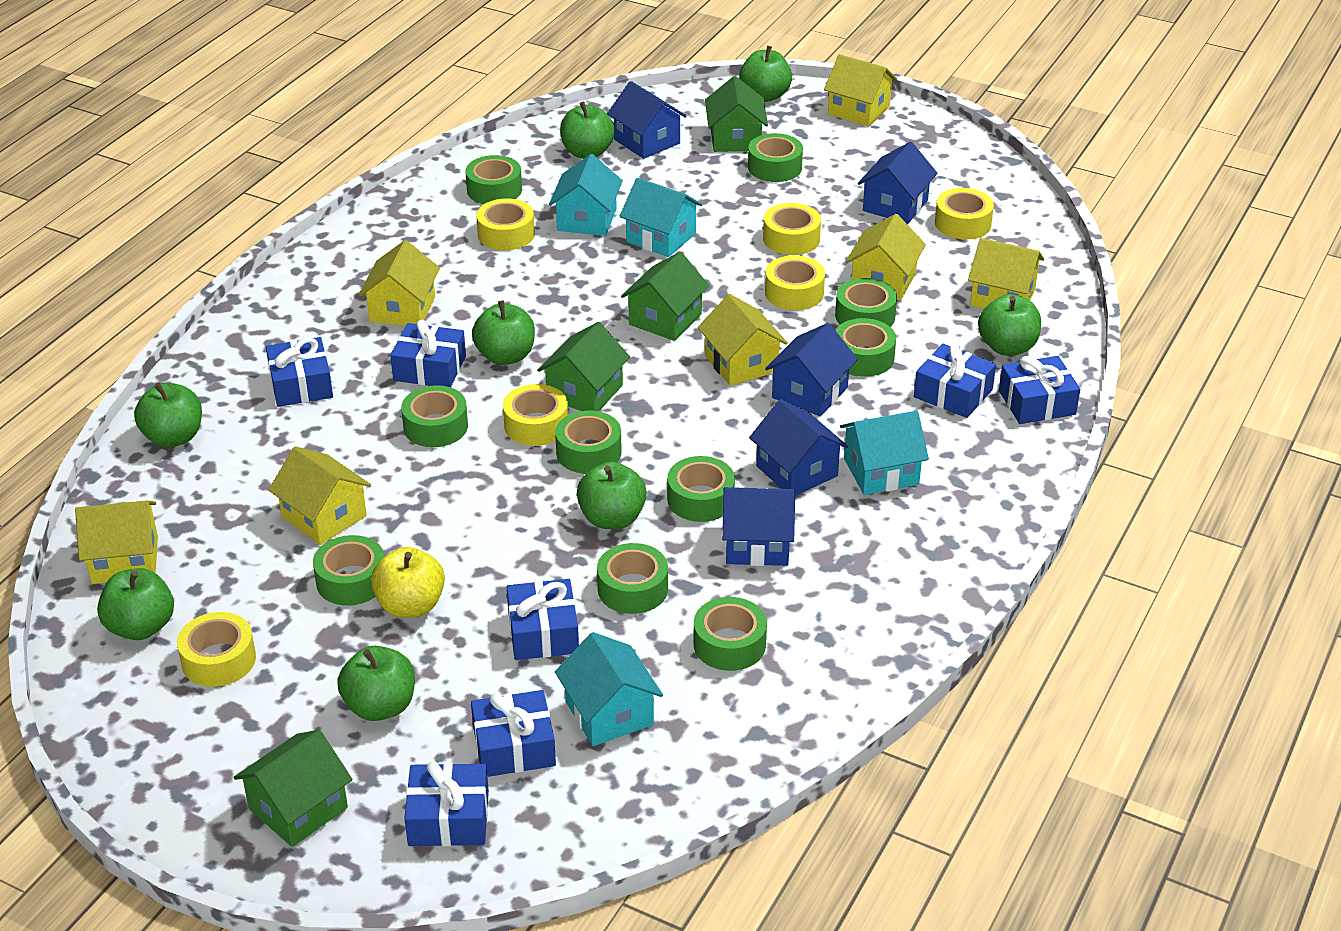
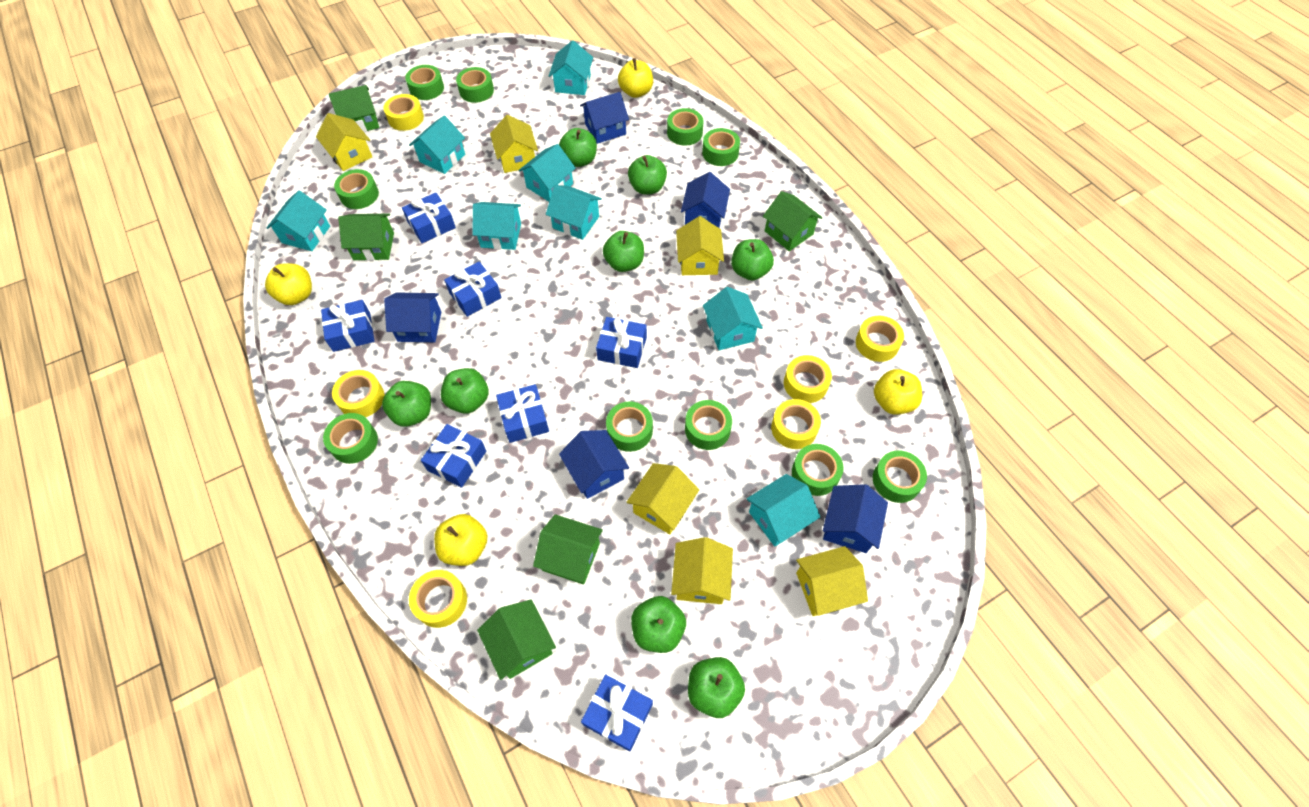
green house: 4 -> 5
turquoise house: 4 -> 8
yellow apple: 1 -> 4
yellow house: 7 -> 6

